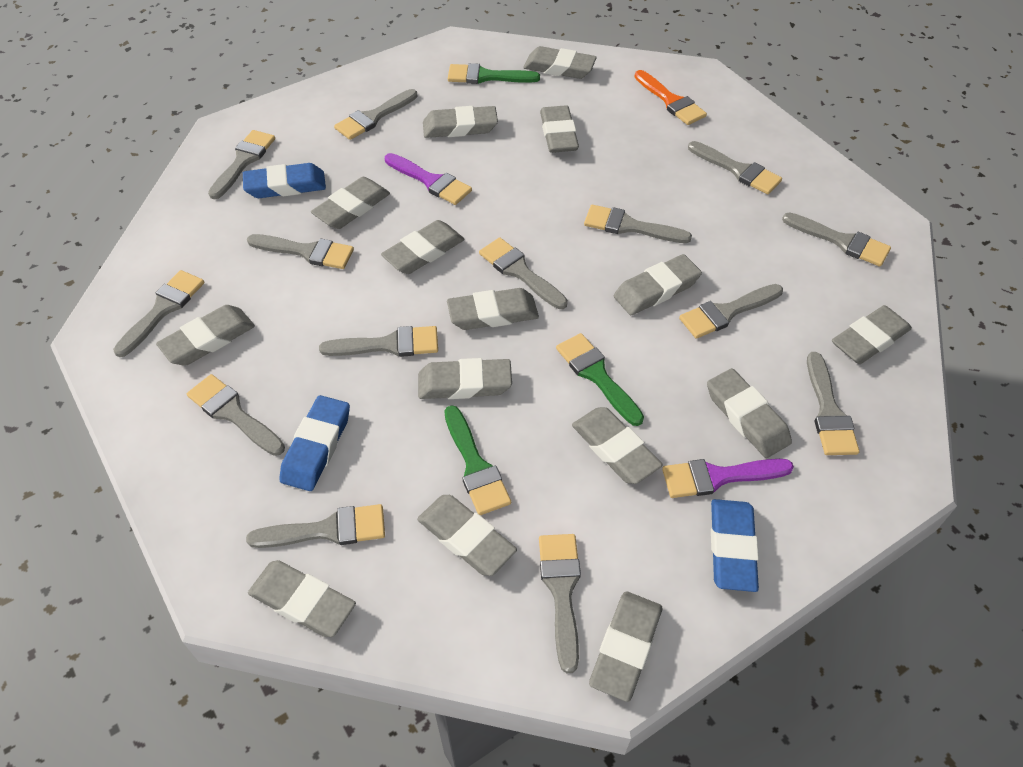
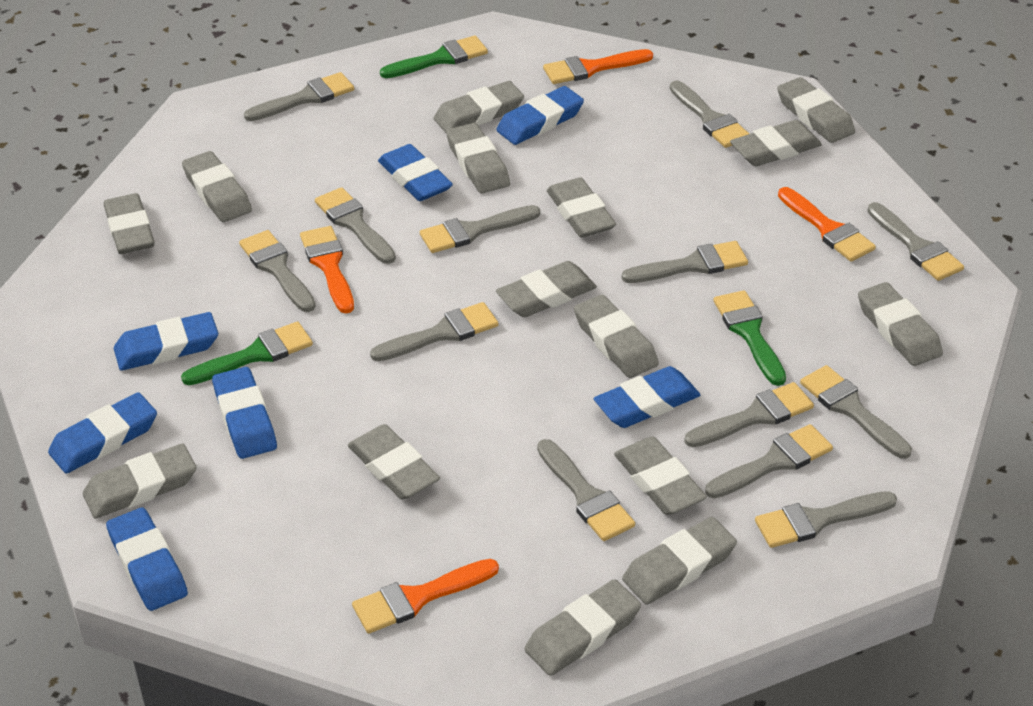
blue eraser: 3 -> 7
grey brush: 14 -> 13
orange brush: 1 -> 4
purple brush: 2 -> 0

